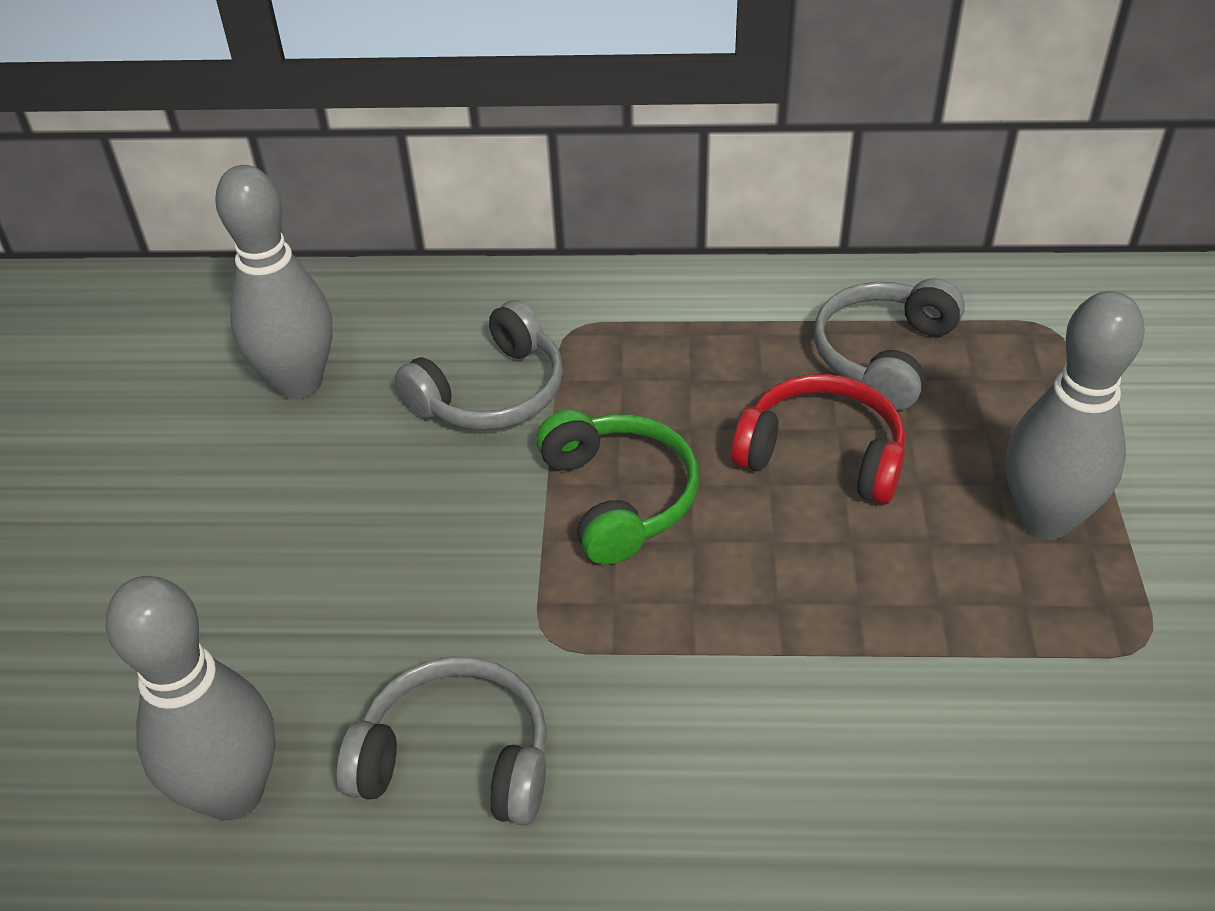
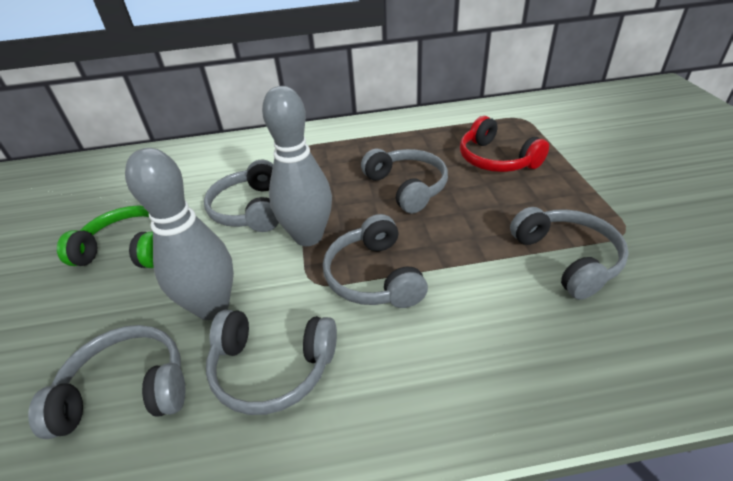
grey bowling pin: 3 -> 2
grey headphones: 3 -> 6

